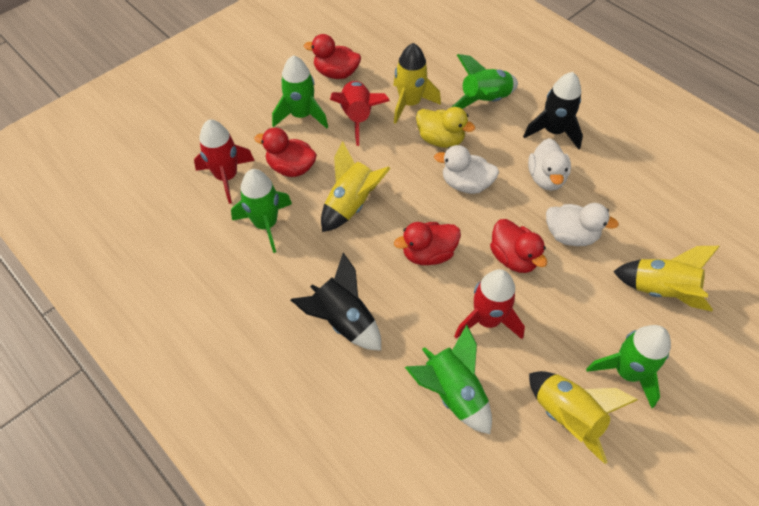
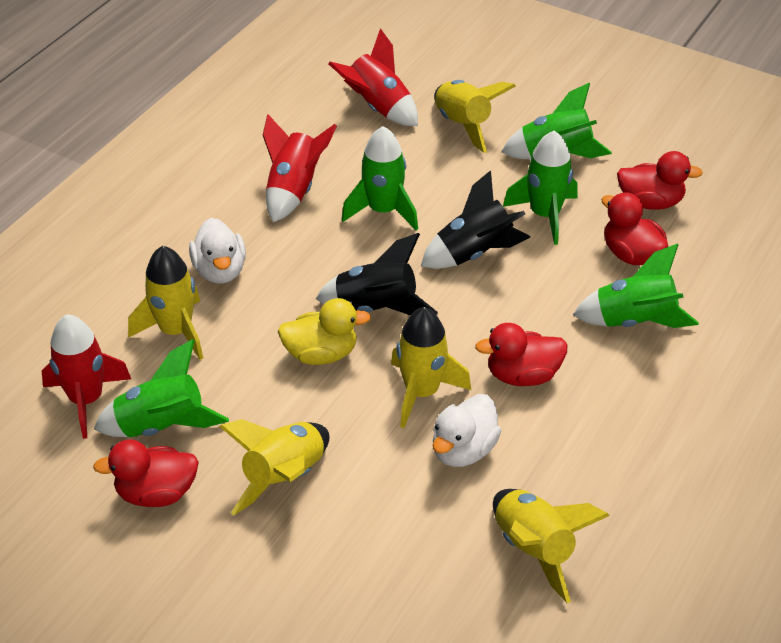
white duck: 3 -> 2
yellow rocket: 4 -> 5

